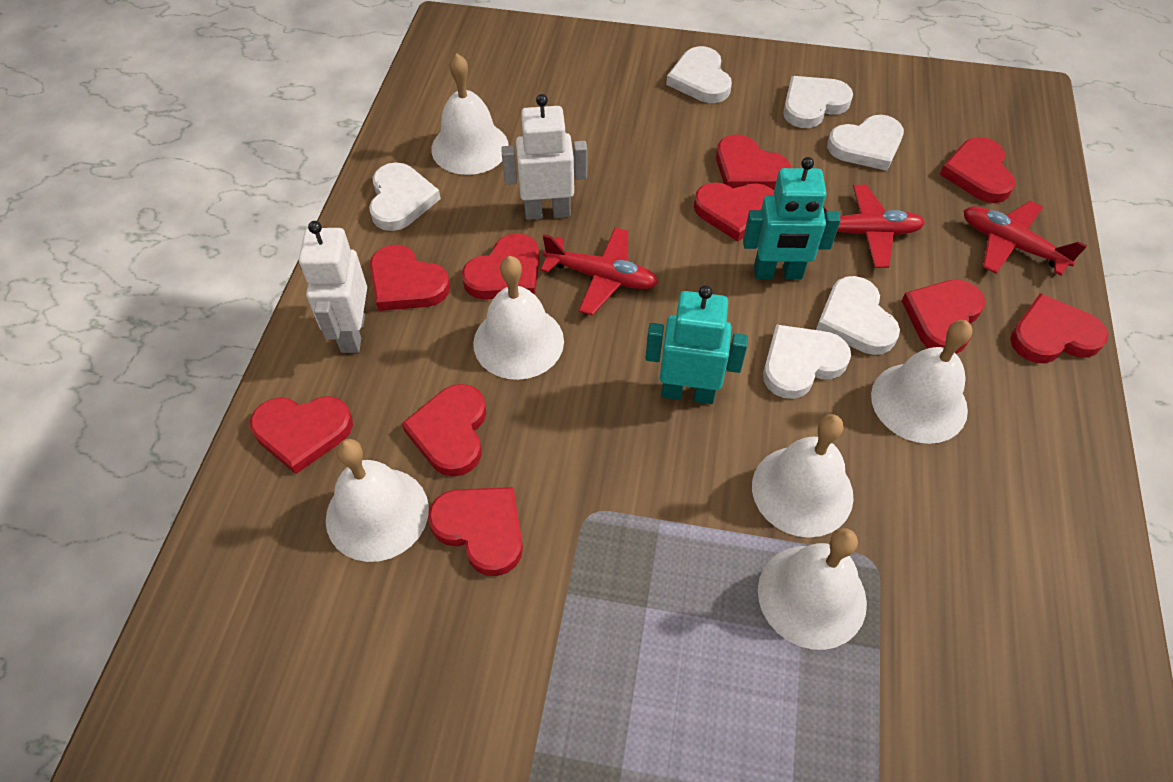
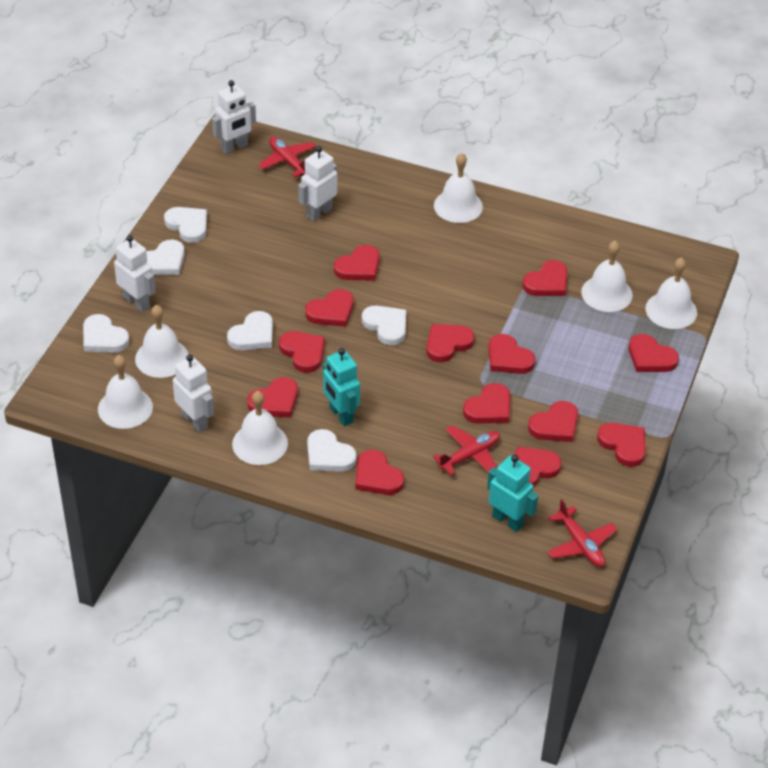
red heart: 10 -> 13
white robot: 2 -> 4

